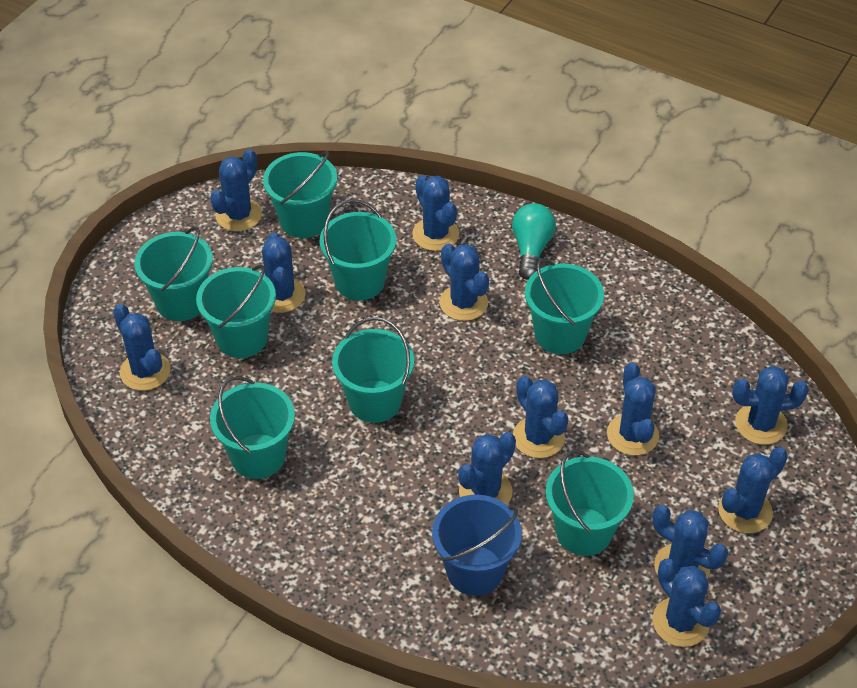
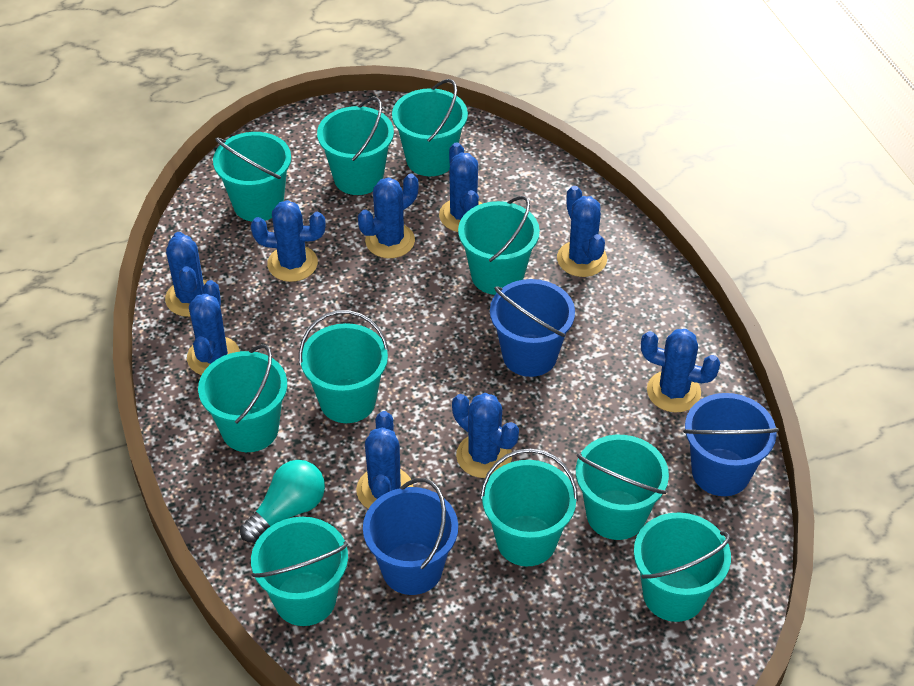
blue bucket: 1 -> 3
blue cactus: 12 -> 9
turquoise bucket: 8 -> 10

